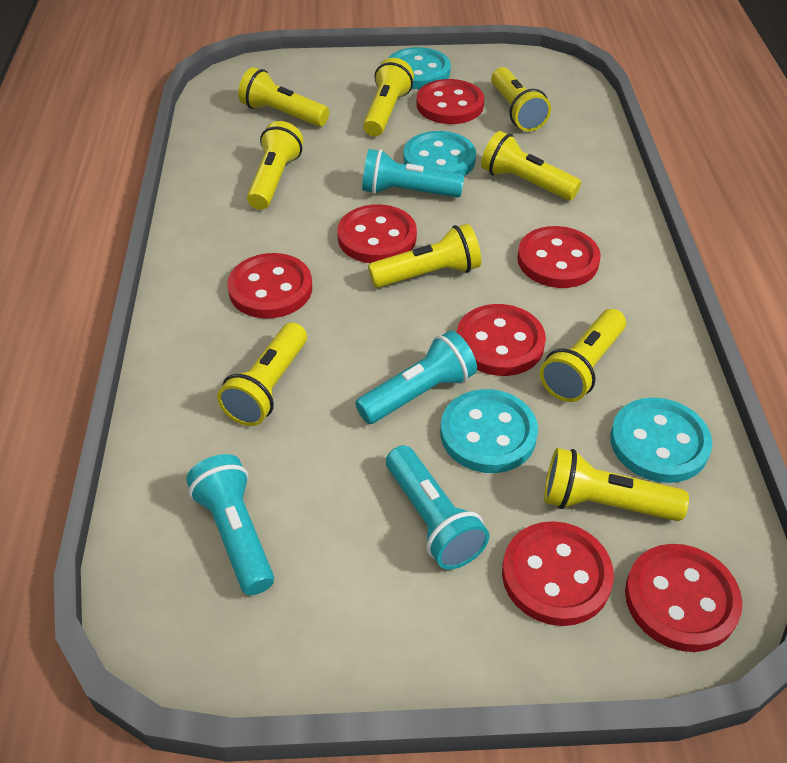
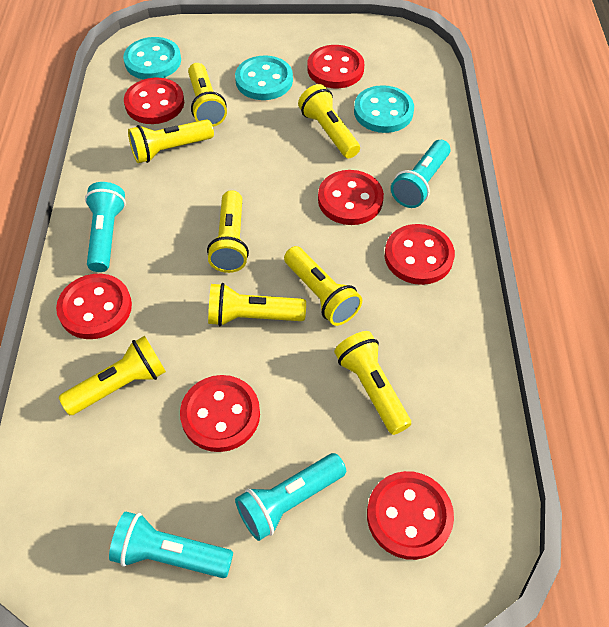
turquoise button: 4 -> 3
yellow flashlight: 9 -> 8

